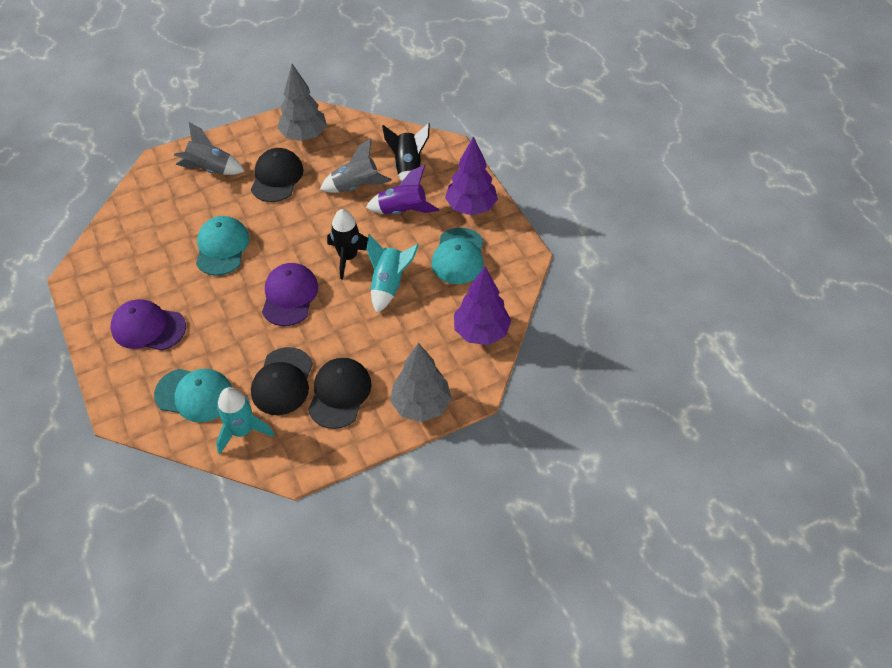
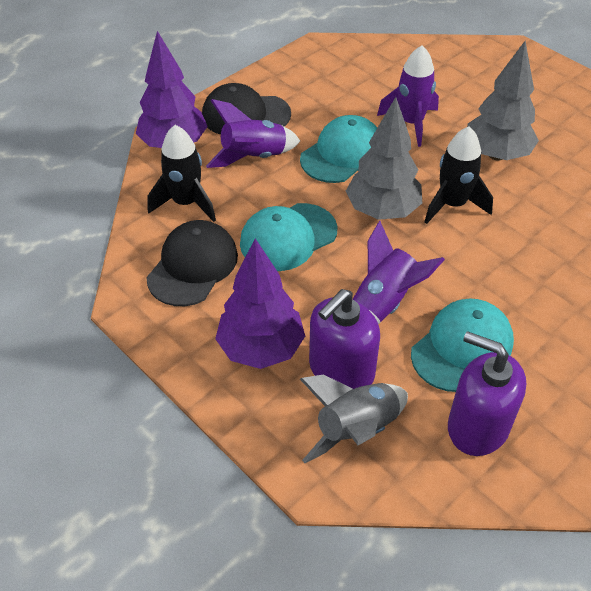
black cap: 3 -> 2
grey rocket: 2 -> 1
purple cap: 2 -> 0
purple rocket: 1 -> 3
purple soap dispenser: 0 -> 2
turquoise rocket: 2 -> 0

